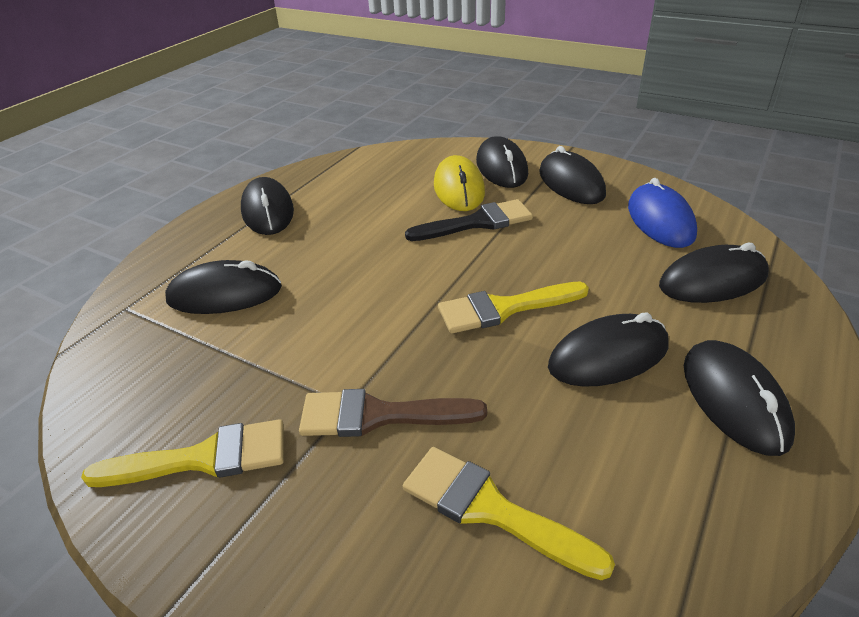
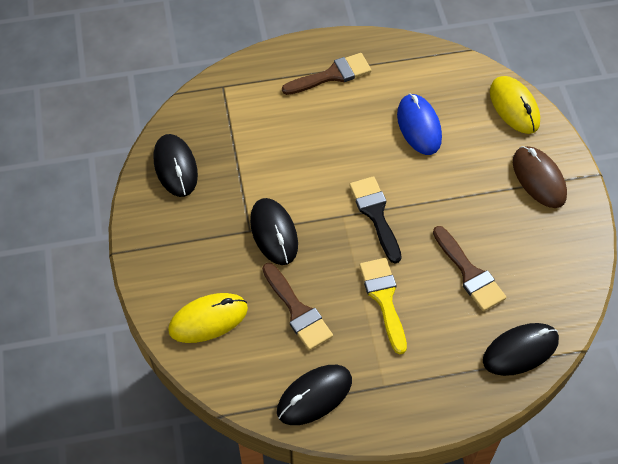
black mouse: 7 -> 4
brown brush: 1 -> 3
brown mouse: 0 -> 1
yellow brush: 3 -> 1
yellow mouse: 1 -> 2

